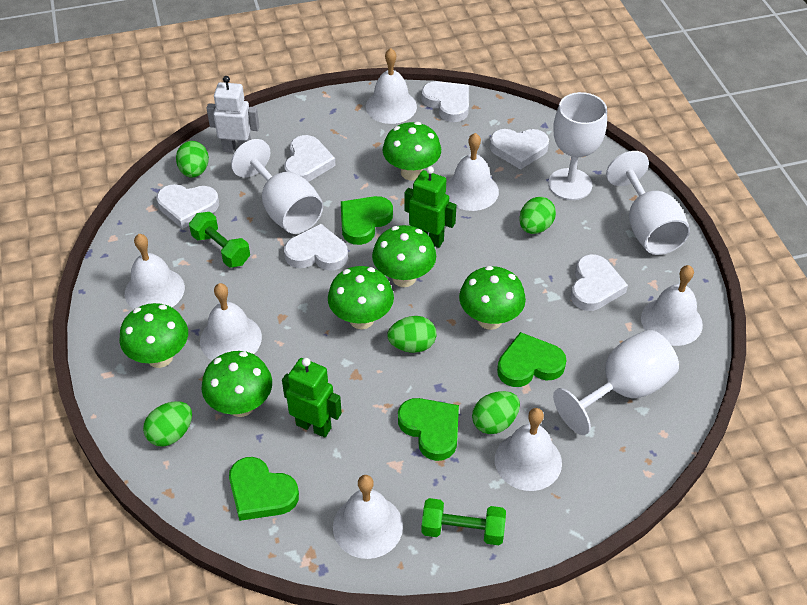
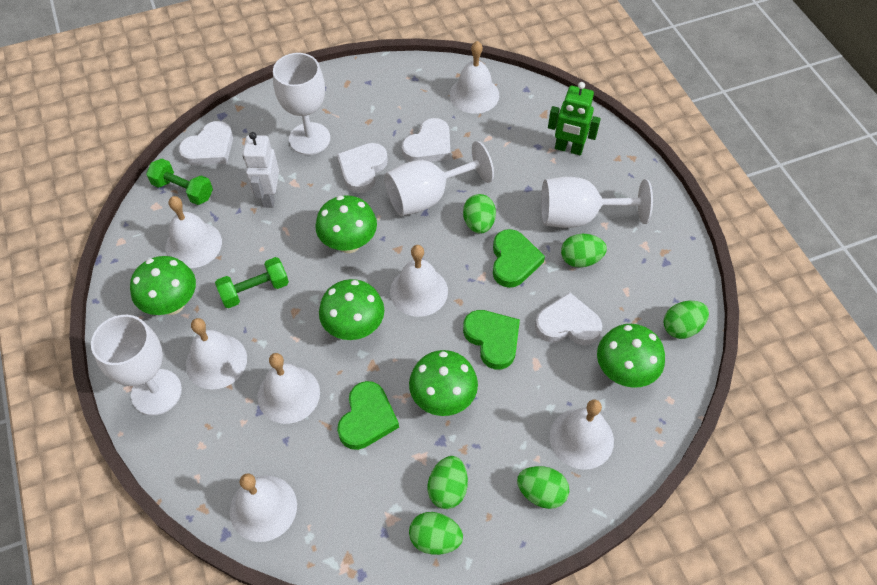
green egg: 5 -> 6
green heart: 4 -> 3
green mushroom: 6 -> 5
green robot: 2 -> 1
white heart: 6 -> 4

